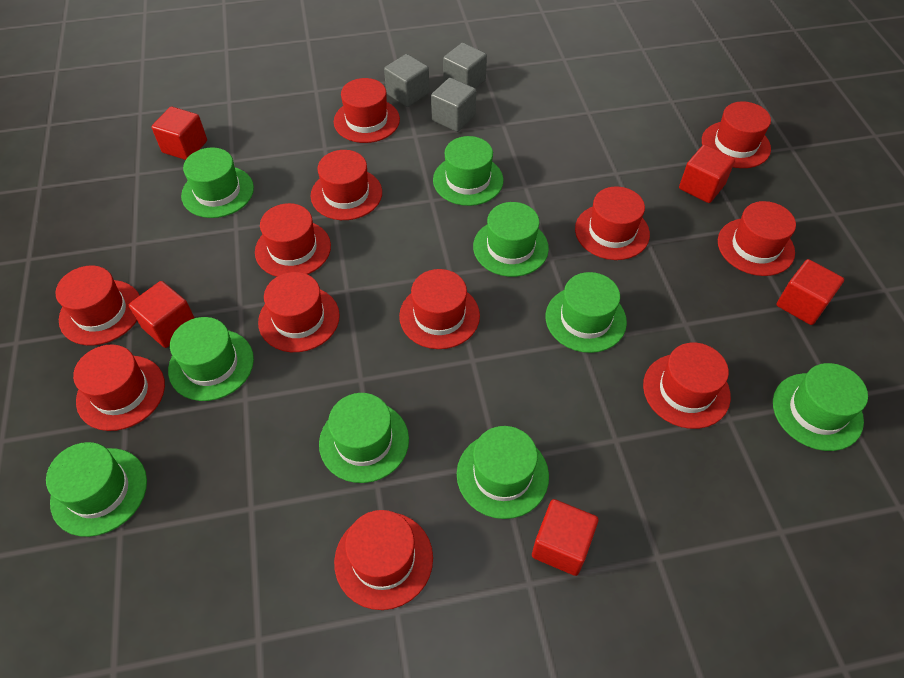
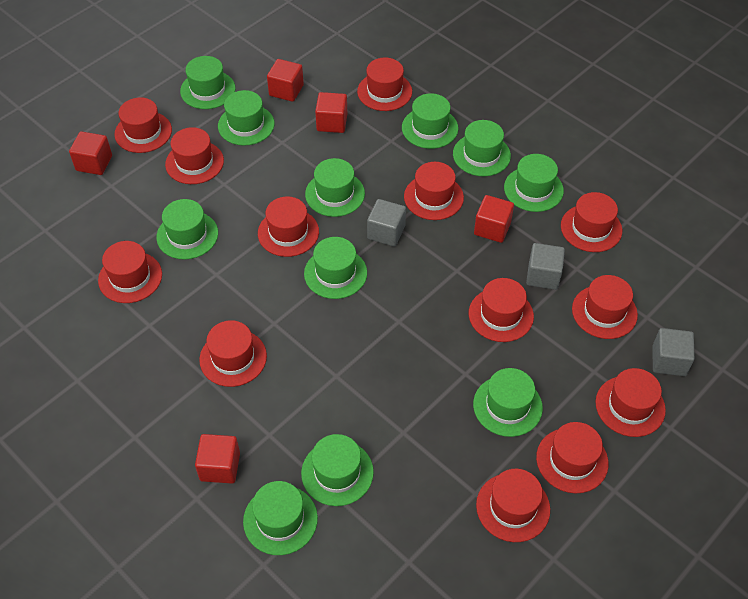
green hat: 9 -> 11
red hat: 12 -> 13

